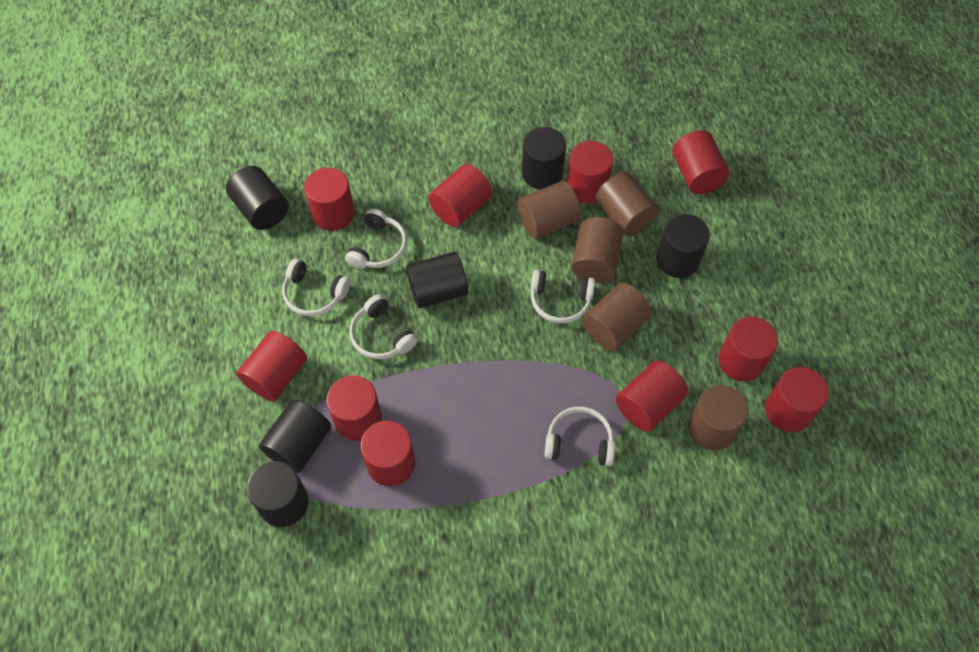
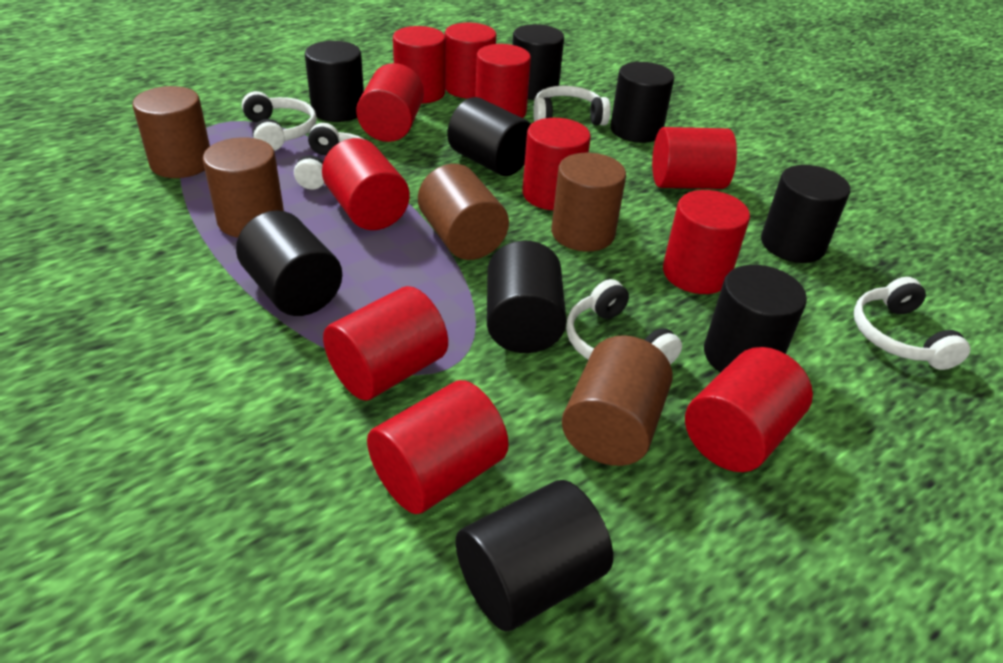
black cylinder: 6 -> 9
red cylinder: 10 -> 11

